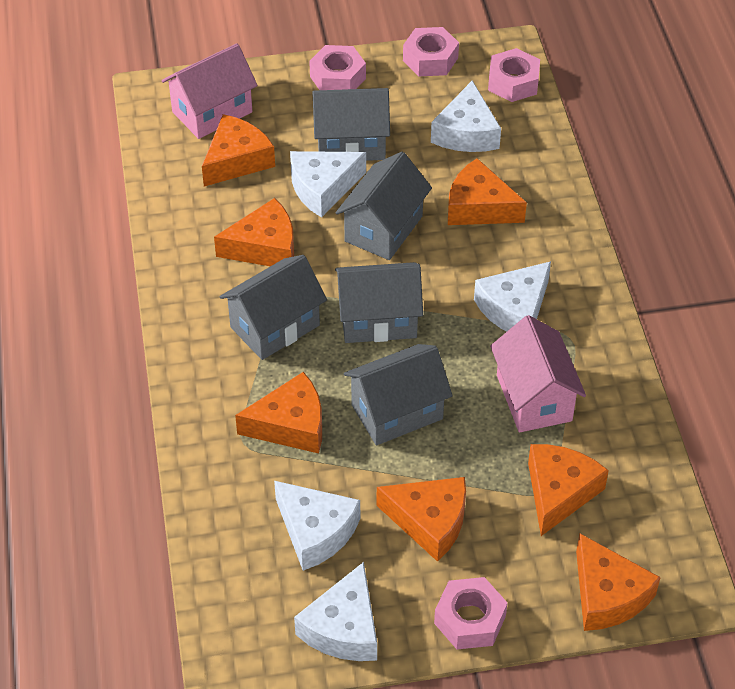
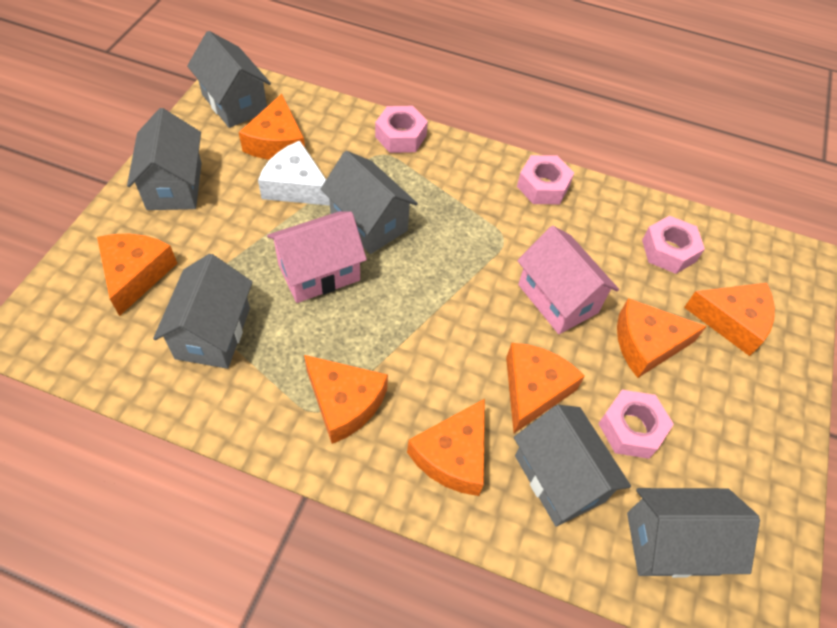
grey house: 5 -> 6
white cheese: 5 -> 1

